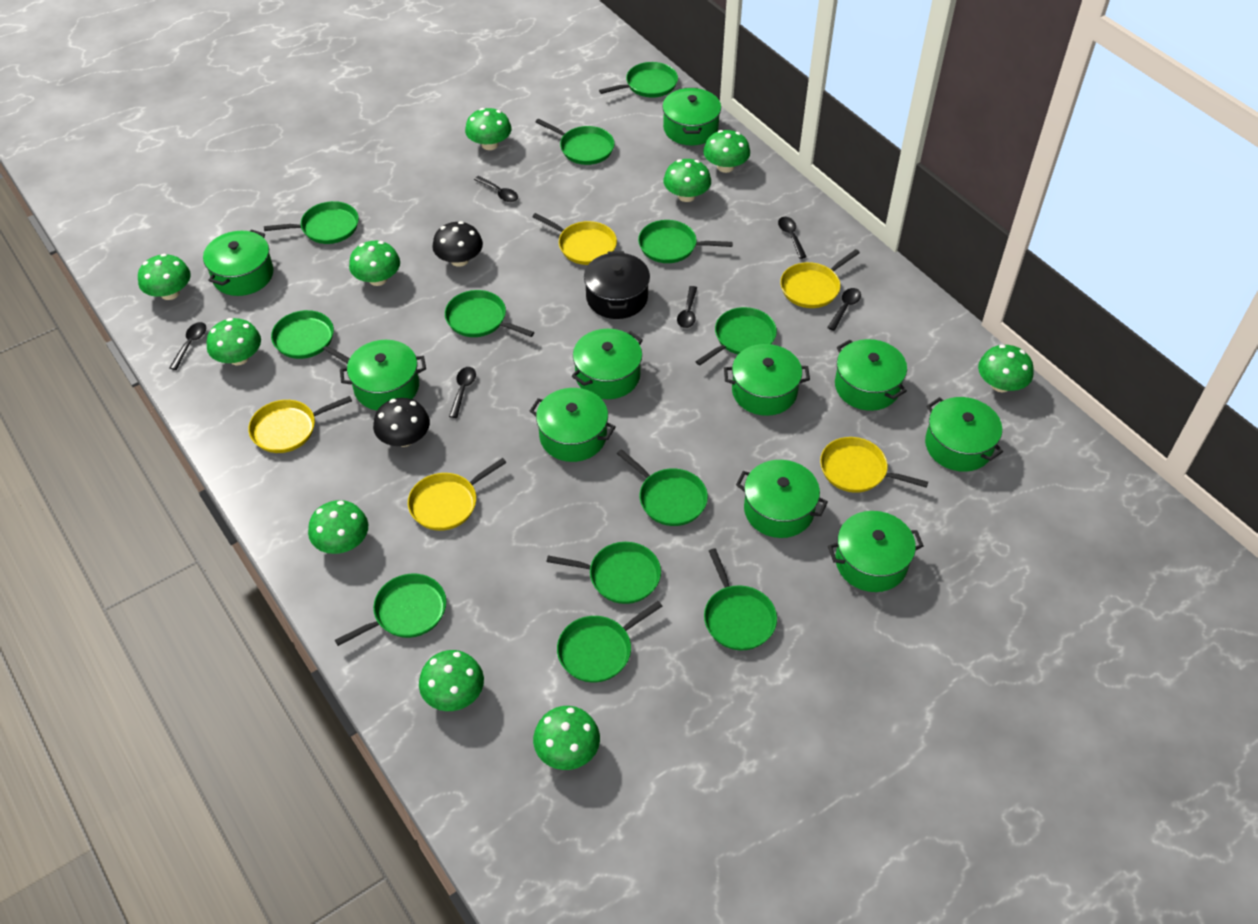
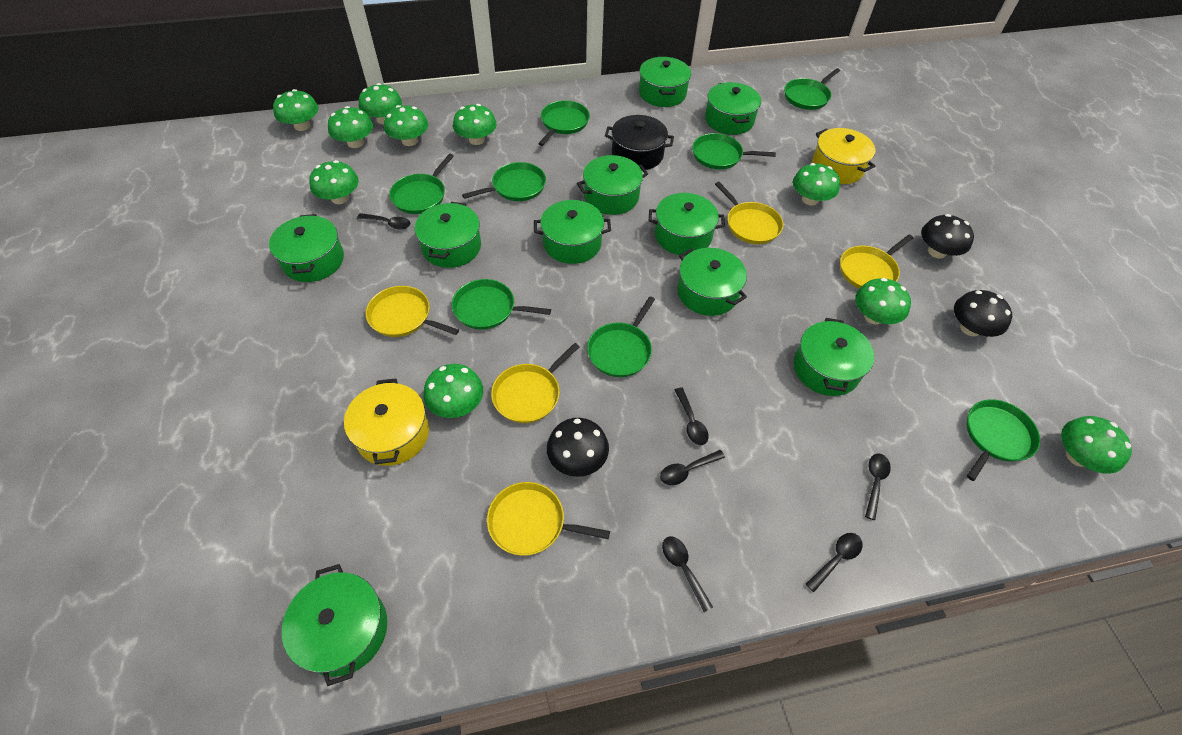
black mushroom: 2 -> 3
green pan: 12 -> 8
yellow pot: 0 -> 2

